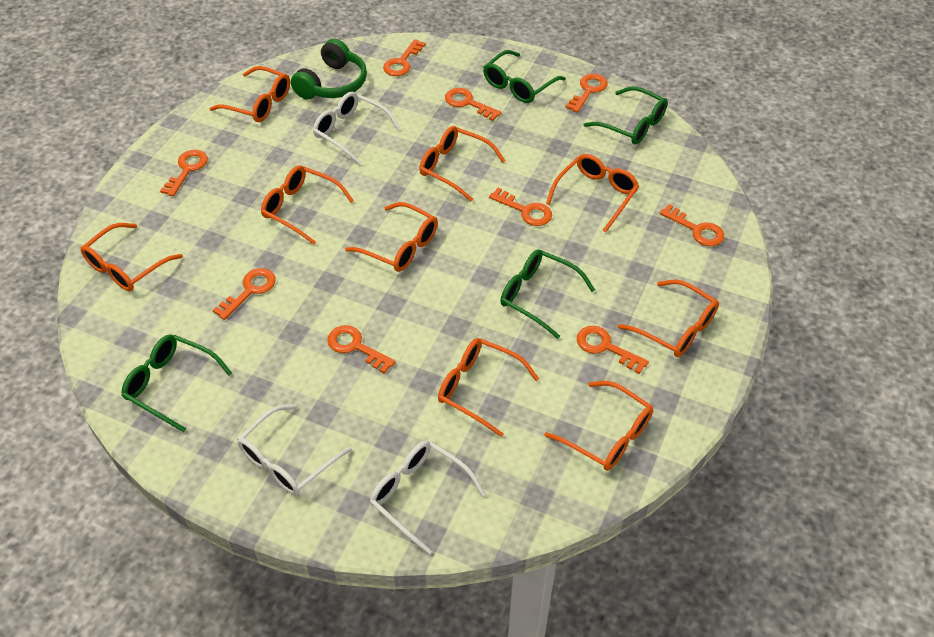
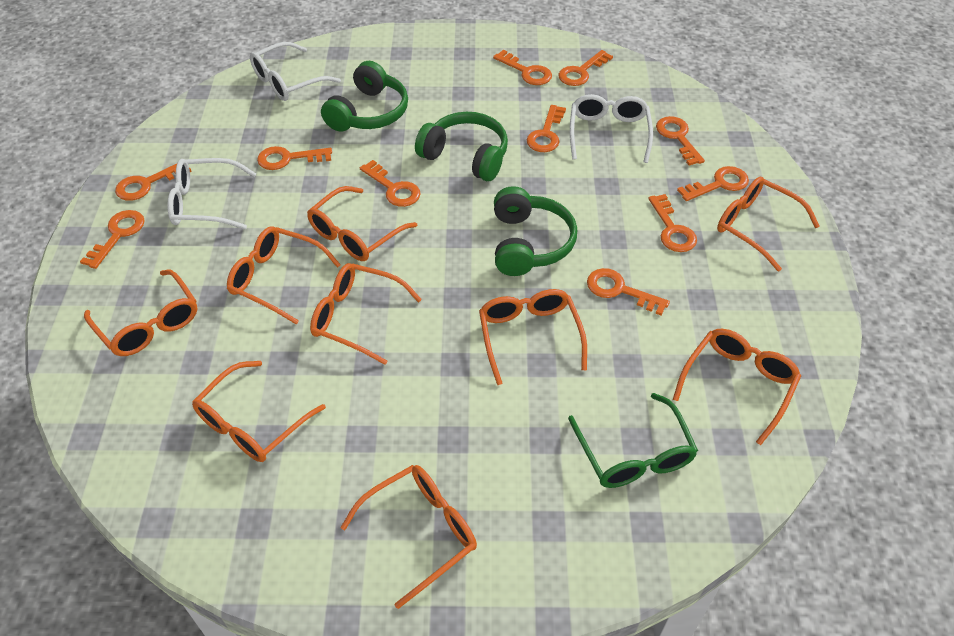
green glasses: 4 -> 1
green headphones: 1 -> 3
orange key: 9 -> 11

